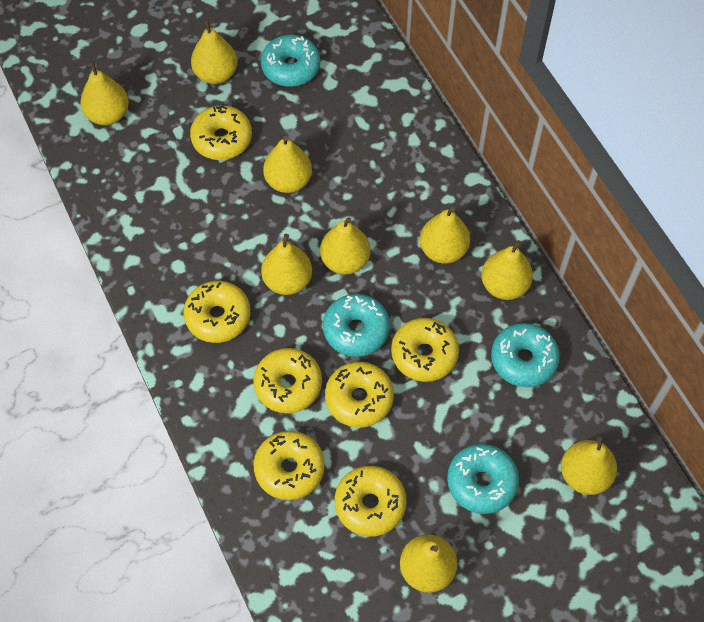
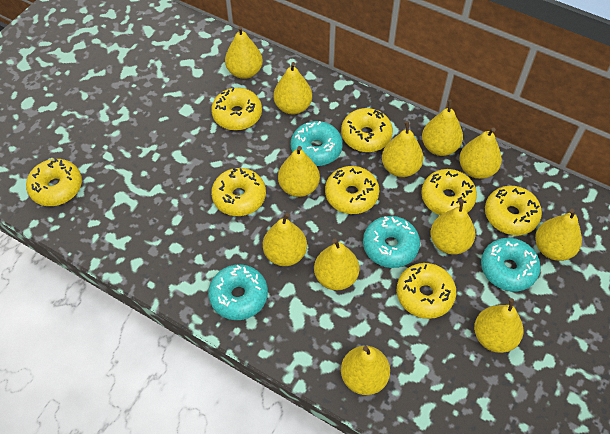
yellow donut: 7 -> 8
yellow pear: 9 -> 12

